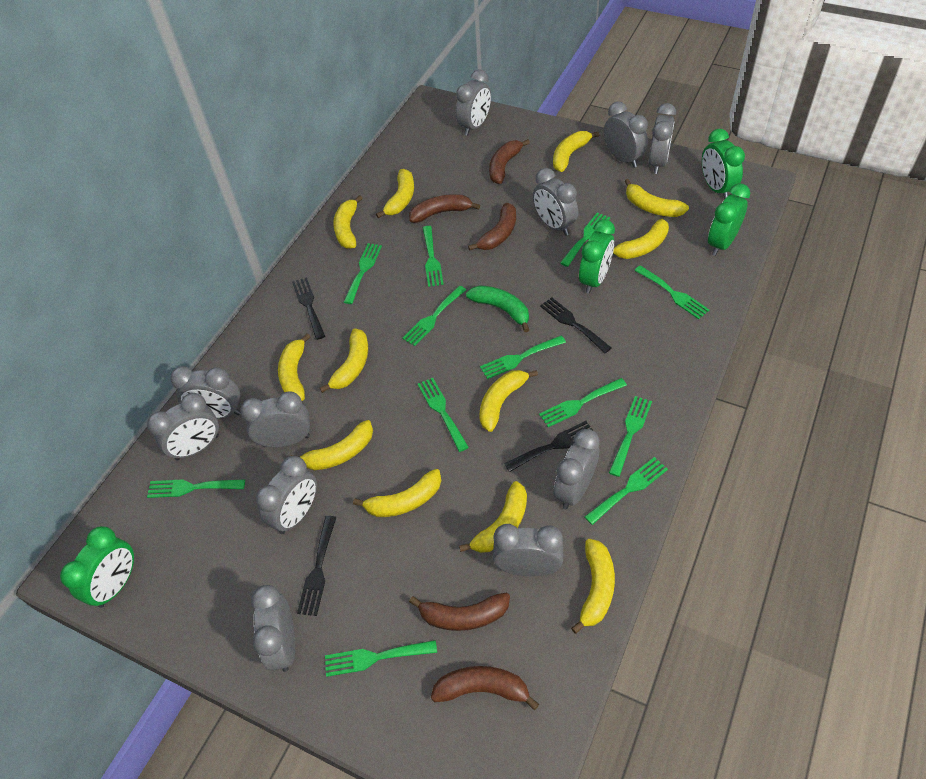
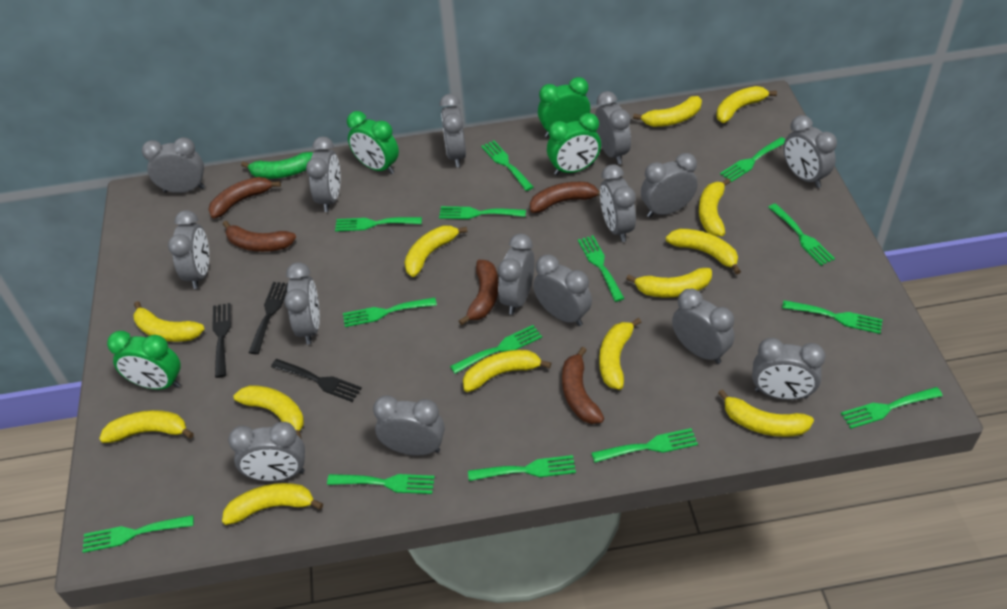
black fork: 4 -> 3
green fork: 12 -> 14
grey clock: 11 -> 15
yellow banana: 12 -> 13

